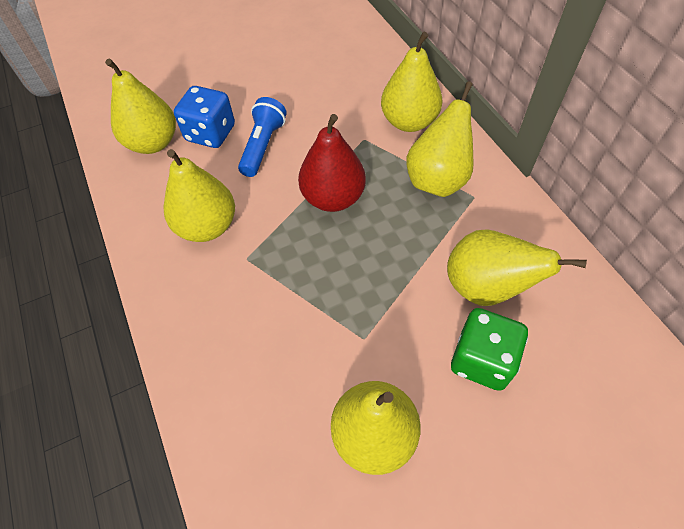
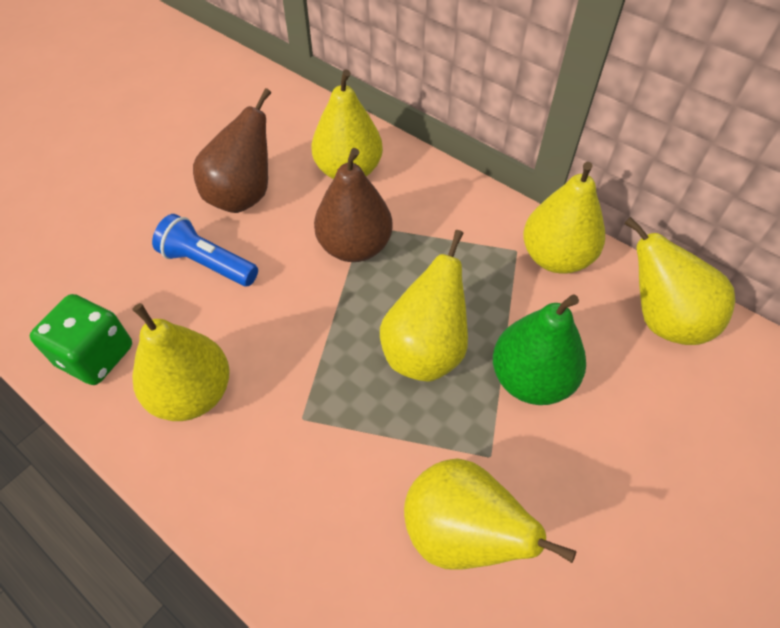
blue dice: 1 -> 0
brown pear: 0 -> 2
green pear: 0 -> 1
red pear: 1 -> 0

